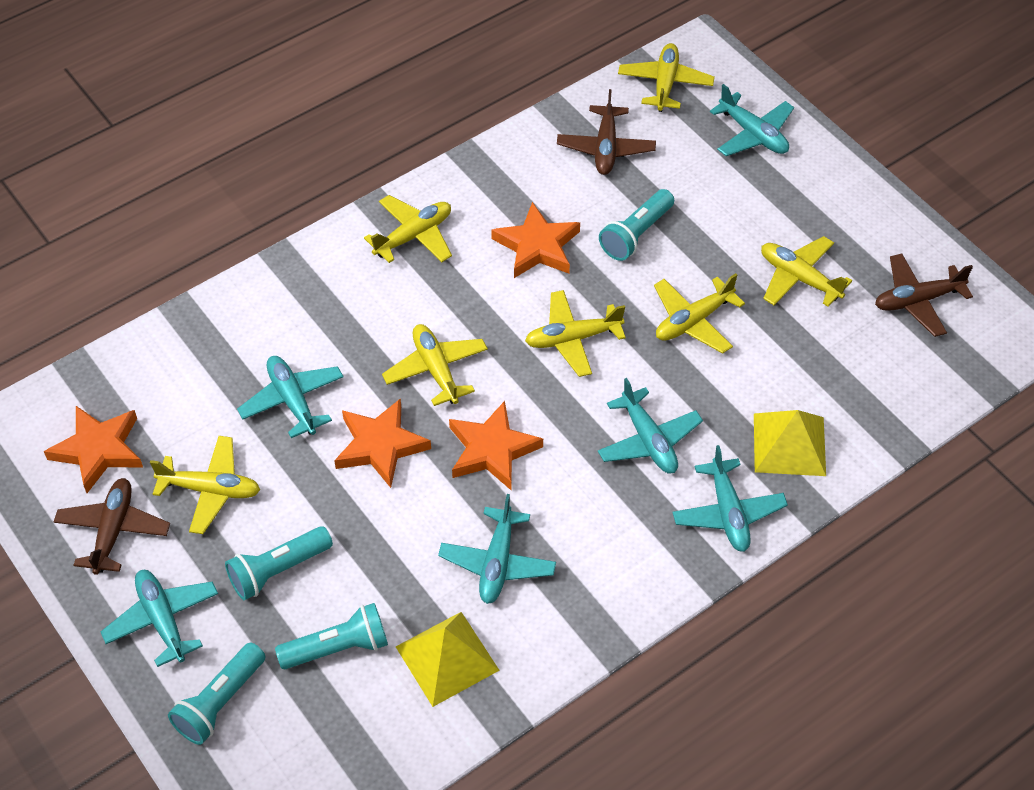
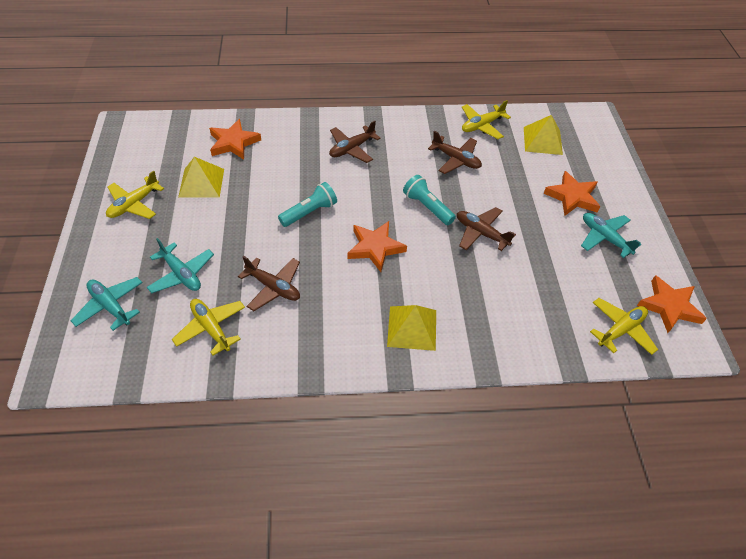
brown plane: 3 -> 4
turquoise flashlight: 4 -> 2
turquoise plane: 6 -> 3
yellow plane: 7 -> 4
yellow pyramid: 2 -> 3

